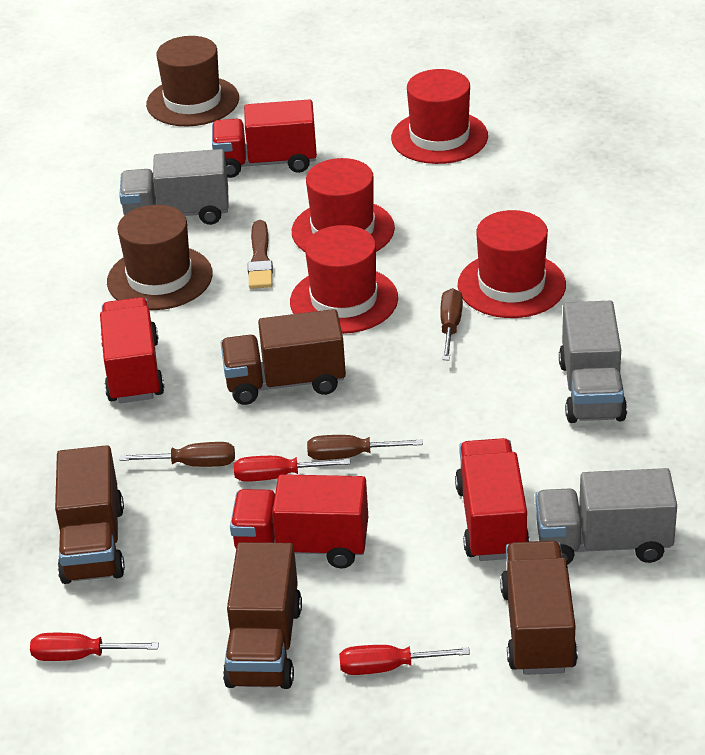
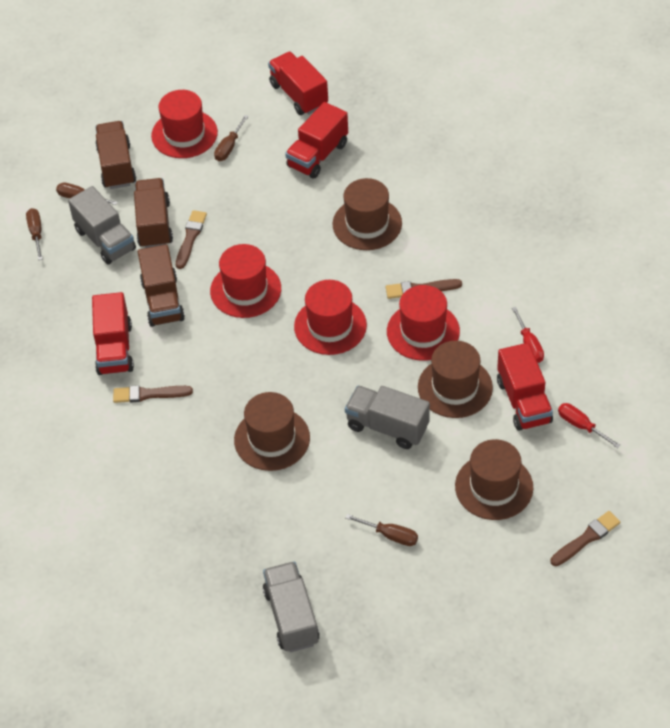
brown brush: 1 -> 4
brown hat: 2 -> 4
brown screwdriver: 3 -> 4
brown truck: 4 -> 3
red screwdriver: 3 -> 2

